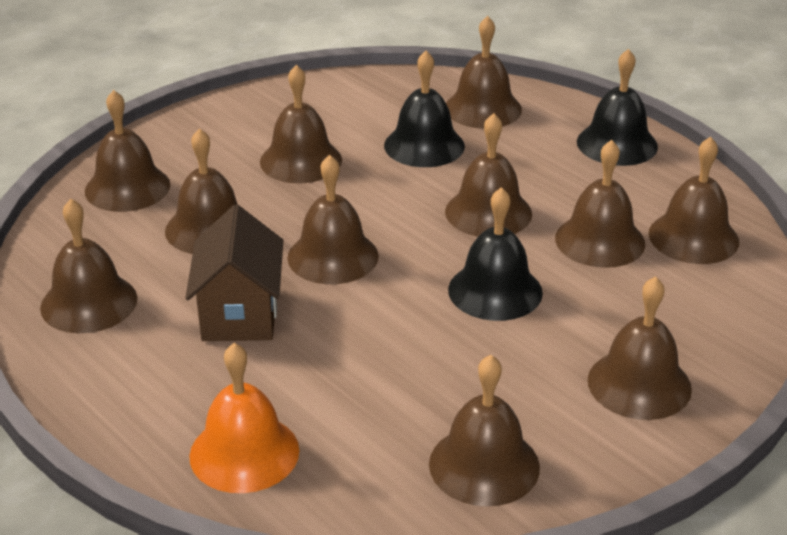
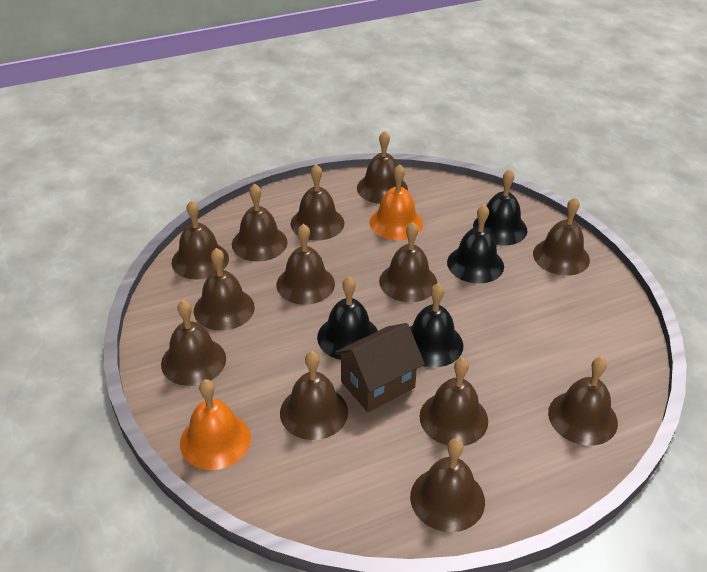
black bell: 3 -> 4
brown bell: 11 -> 13
orange bell: 1 -> 2

